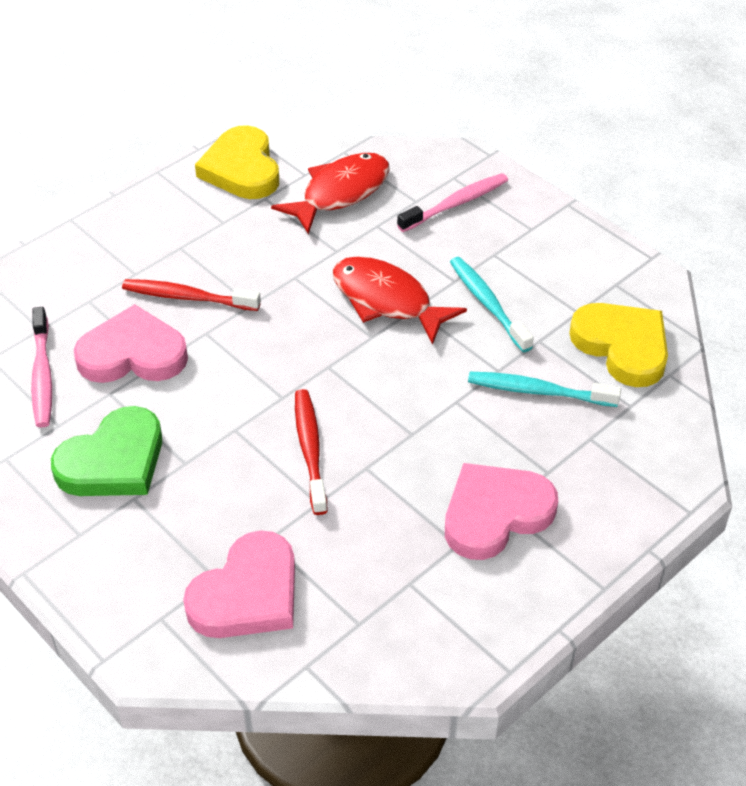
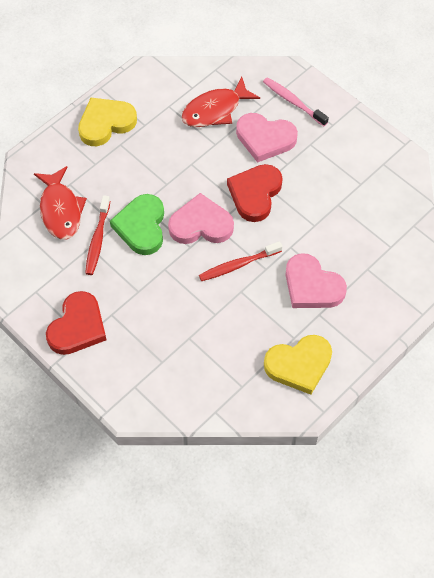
pink toothbrush: 2 -> 1
red heart: 0 -> 2
turquoise toothbrush: 2 -> 0

